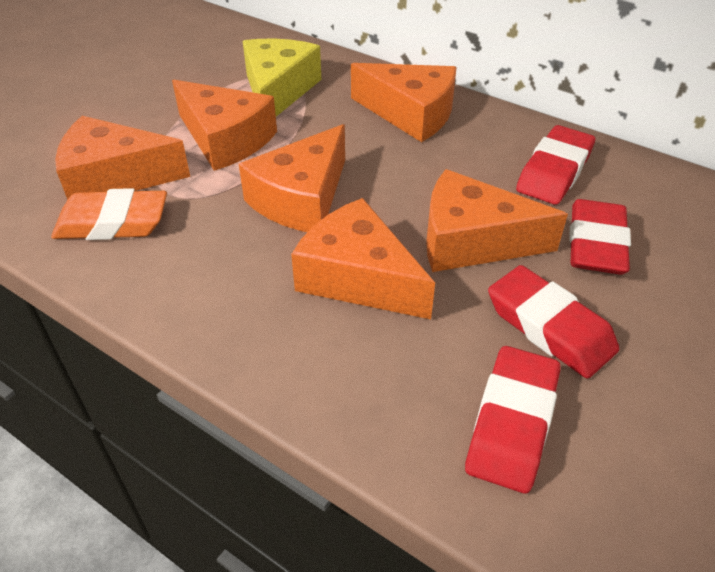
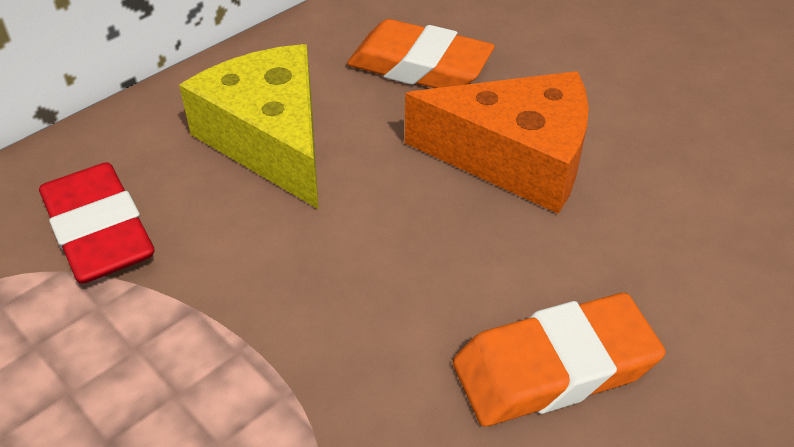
orange cheese: 6 -> 1
orange eraser: 1 -> 2
red eraser: 4 -> 1

